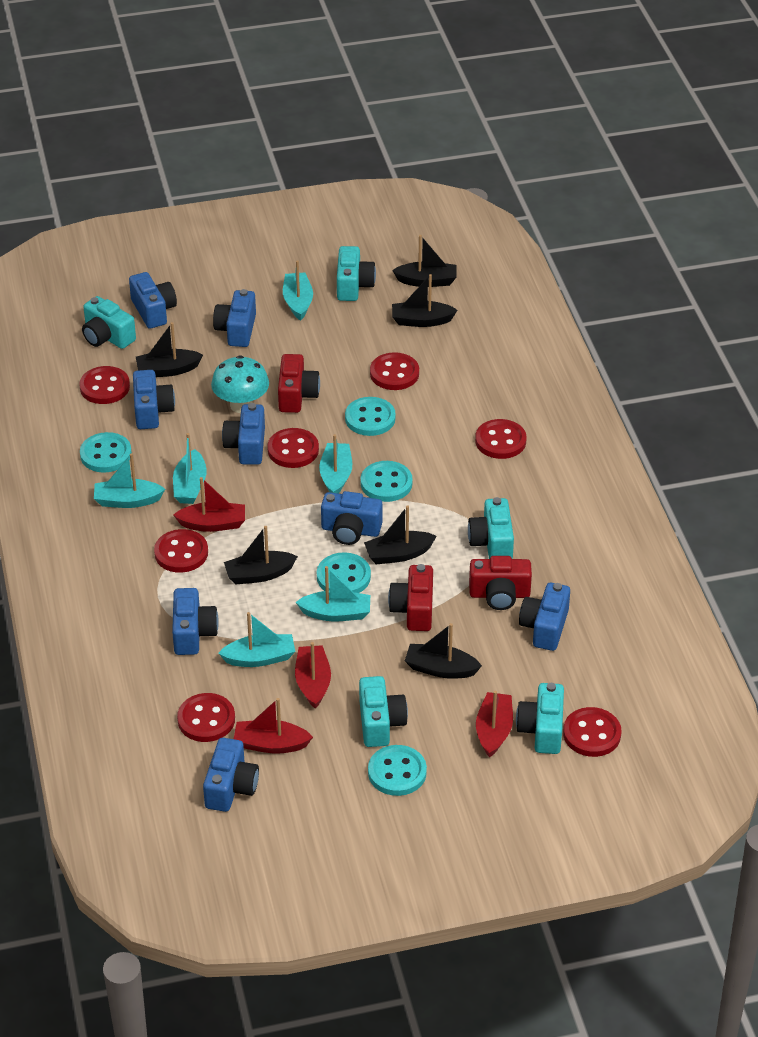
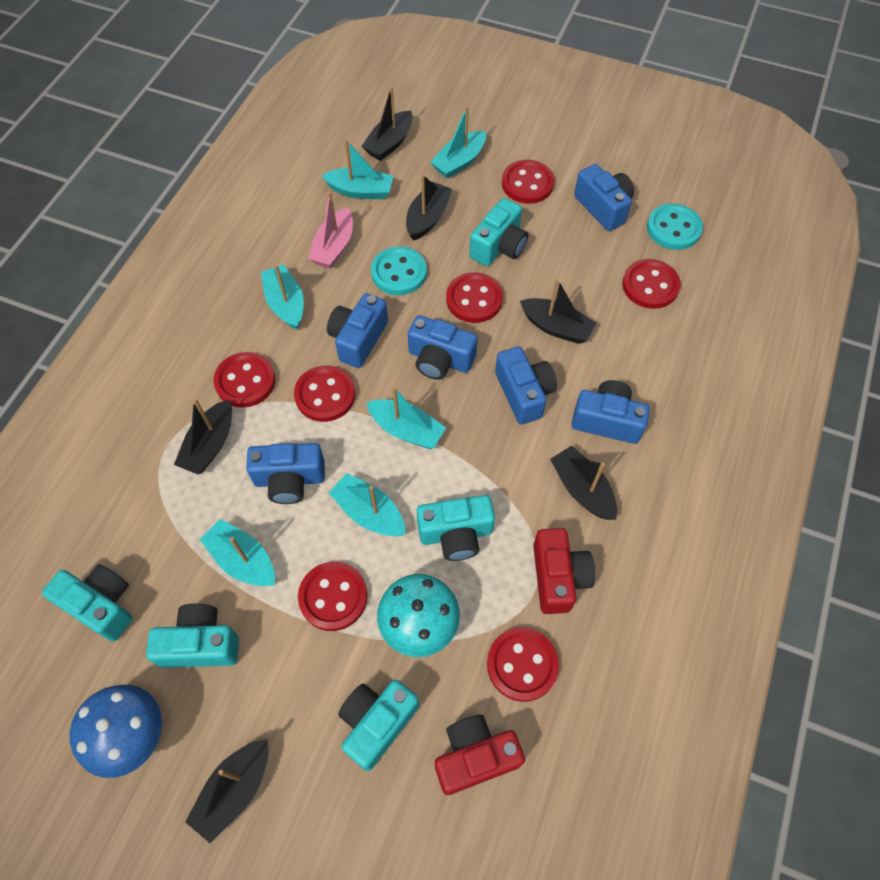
blue camera: 8 -> 6
blue mushroom: 0 -> 1
pink boat: 0 -> 1
red boat: 4 -> 0
red camera: 3 -> 2
turquoise button: 5 -> 2

